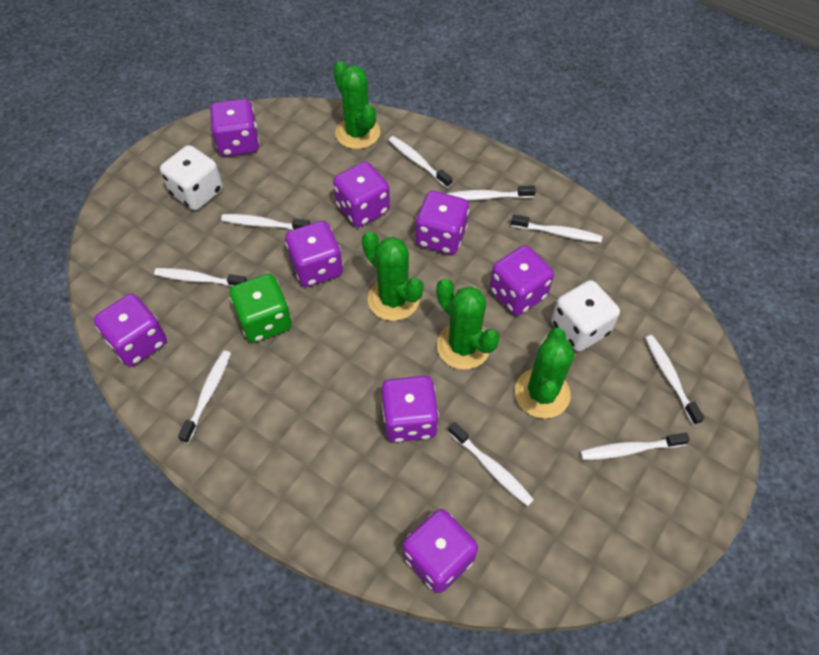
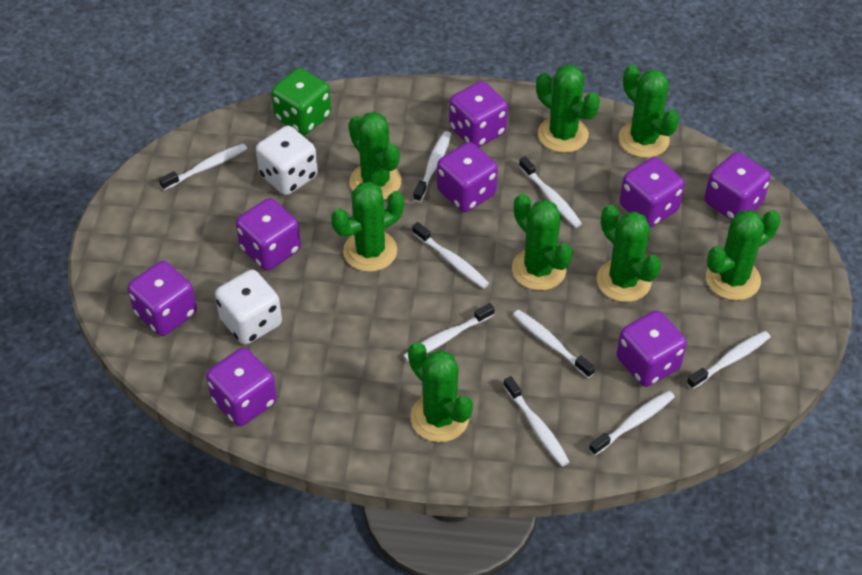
green cactus: 4 -> 8

